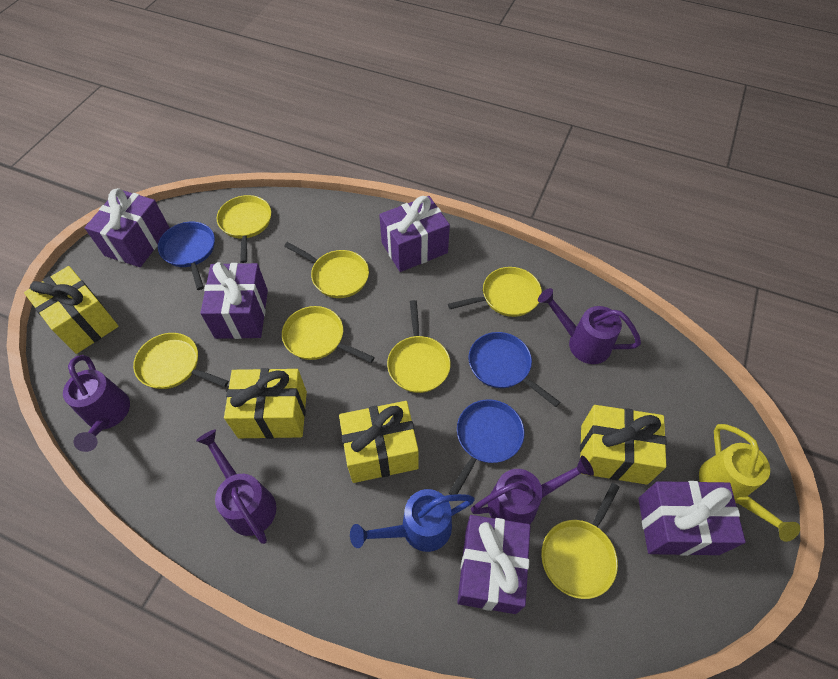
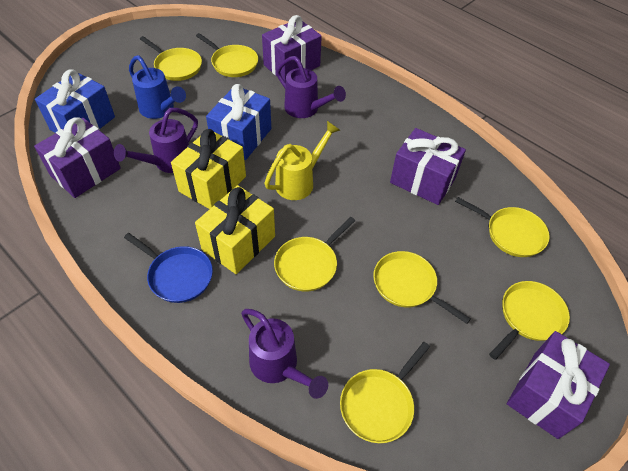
blue gift: 0 -> 2
blue pan: 3 -> 1
purple gift: 5 -> 4
purple watering can: 4 -> 3
yellow gift: 4 -> 2

